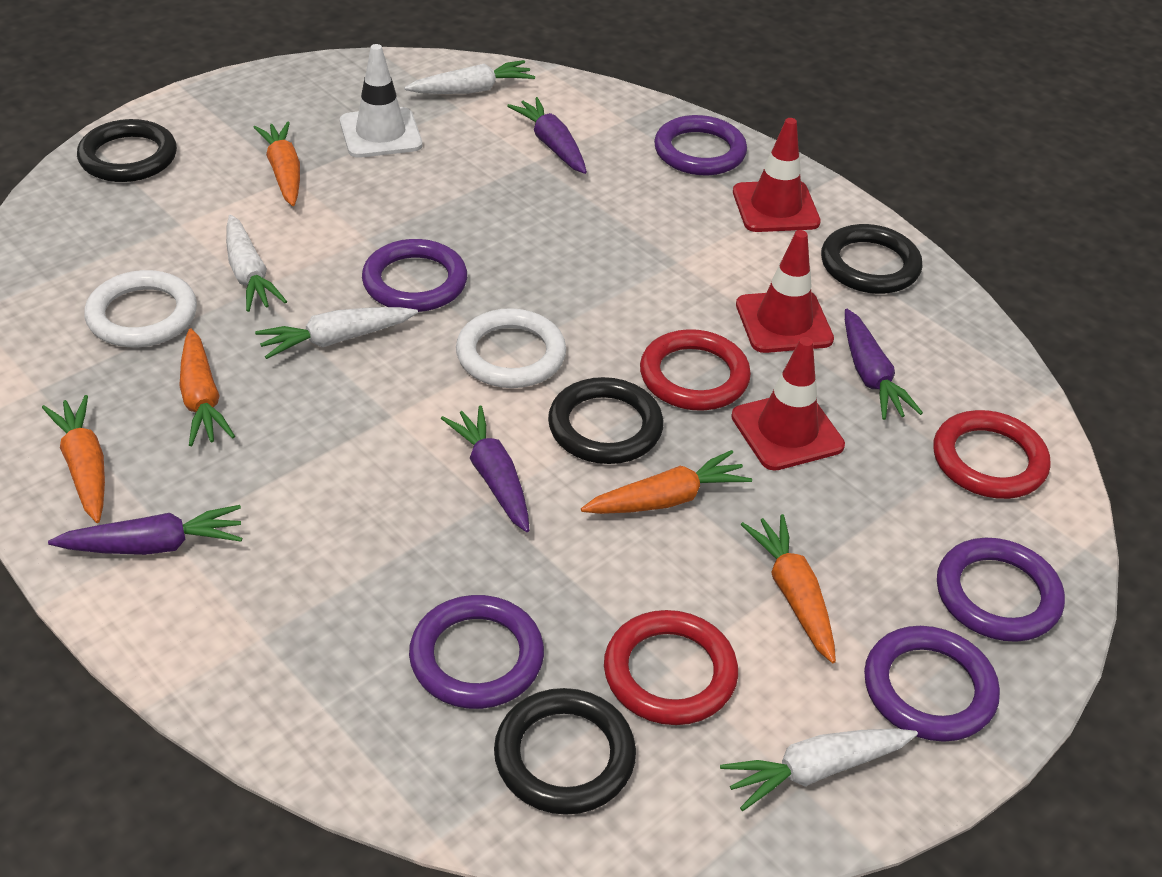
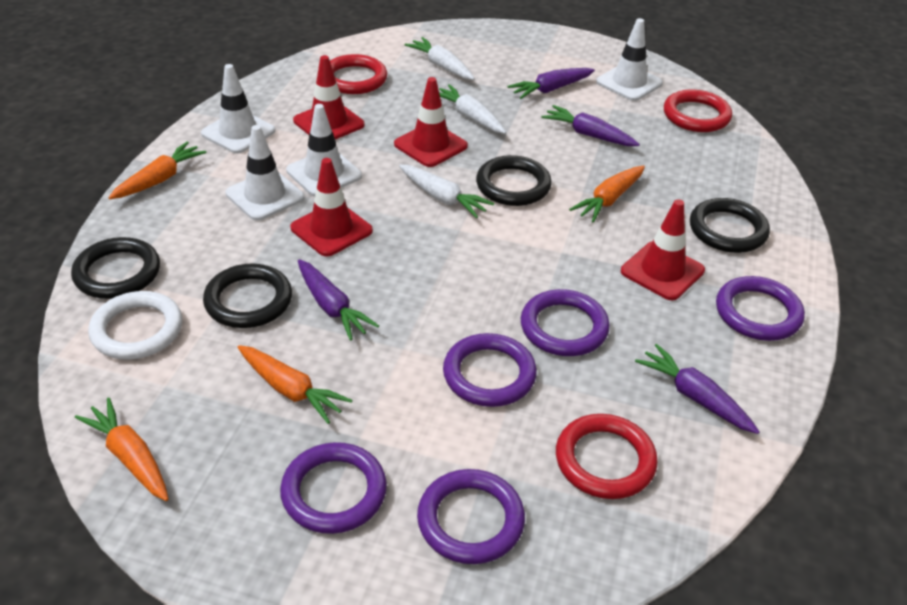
orange carrot: 5 -> 4
red traffic cone: 3 -> 4
white carrot: 4 -> 3
white ring: 2 -> 1
white traffic cone: 1 -> 4

